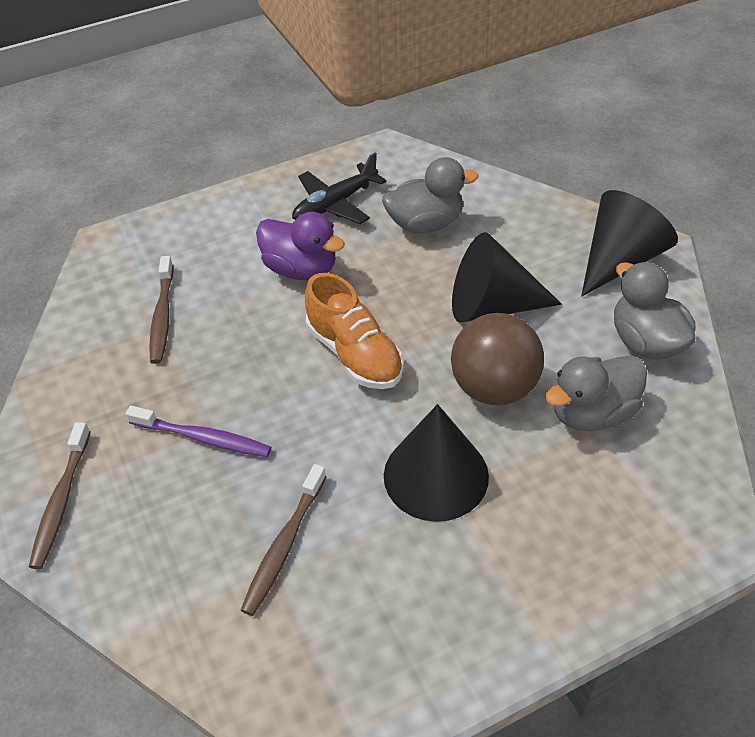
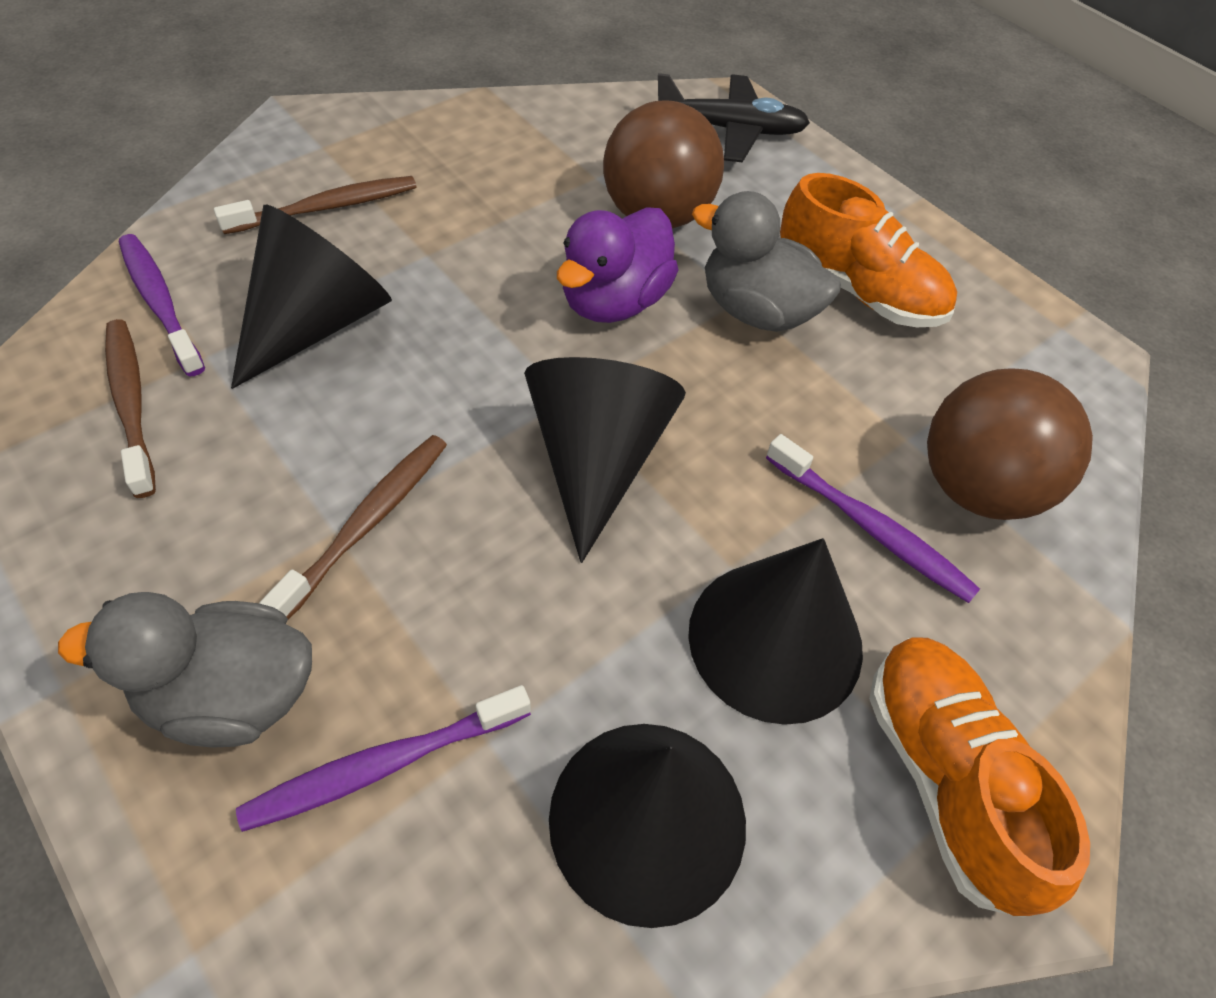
black cone: 3 -> 4
brown ball: 1 -> 2
grey duck: 3 -> 2
orange shoe: 1 -> 2
purple toothbrush: 1 -> 3

